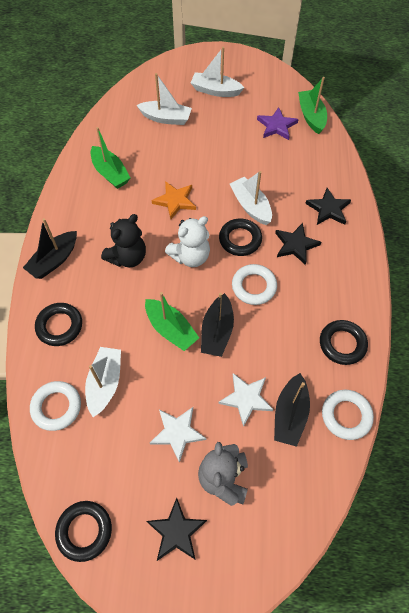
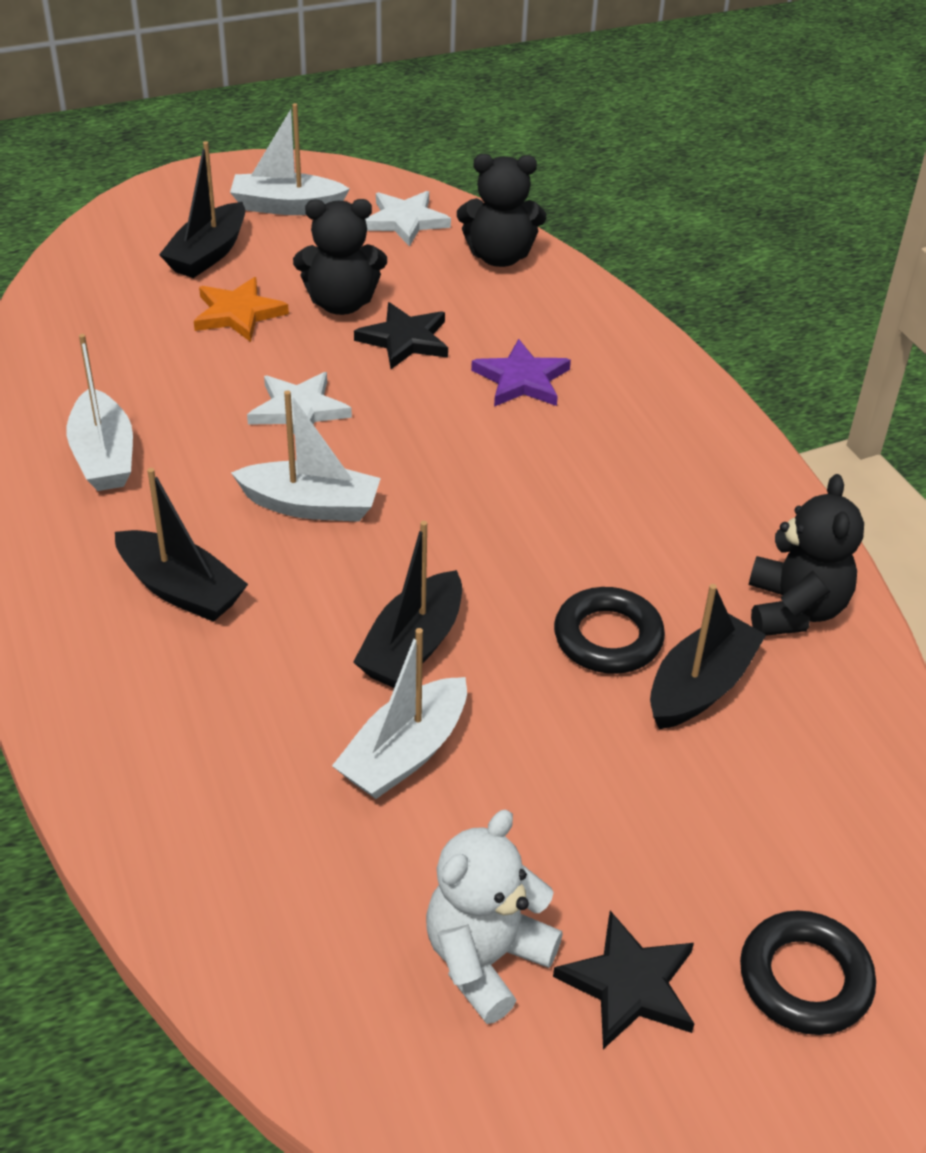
black boat: 3 -> 4
black ring: 4 -> 2
black star: 3 -> 2
black teddy bear: 1 -> 3
green boat: 3 -> 0
grey teddy bear: 1 -> 0
white ring: 3 -> 0

